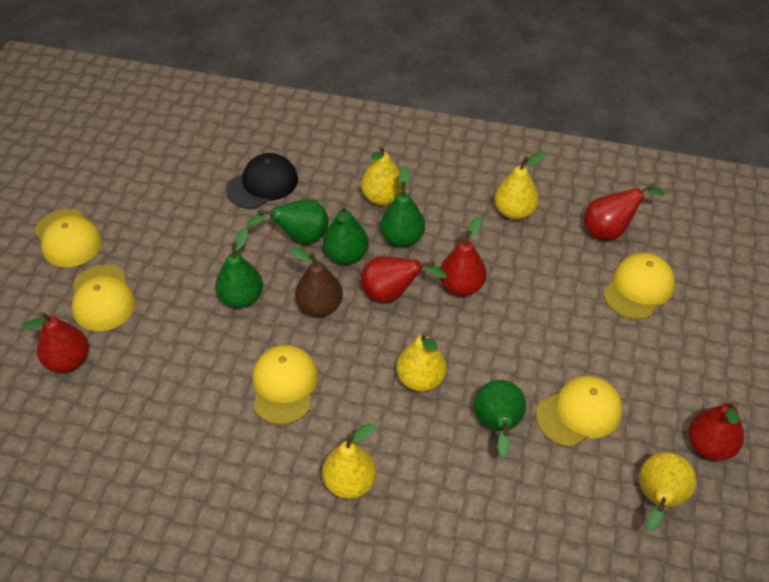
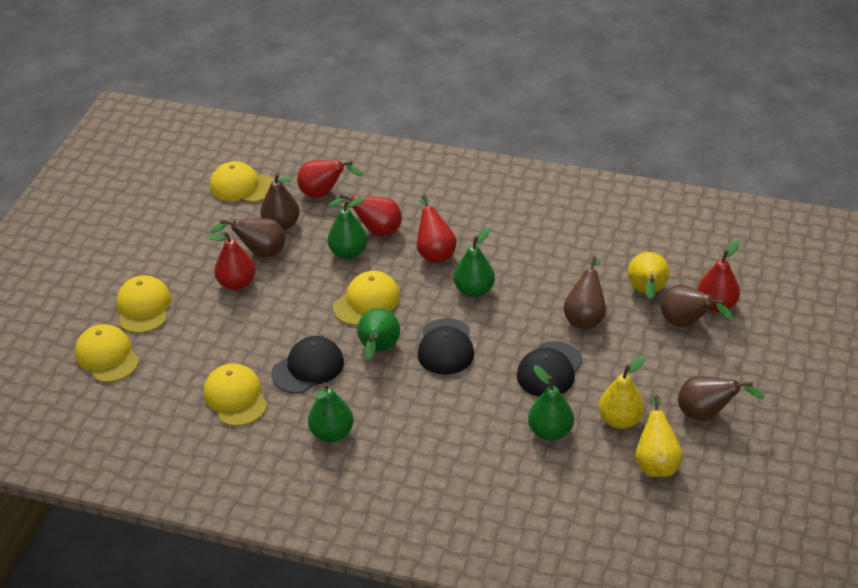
black cap: 1 -> 3
brown pear: 1 -> 5
yellow pear: 5 -> 3

